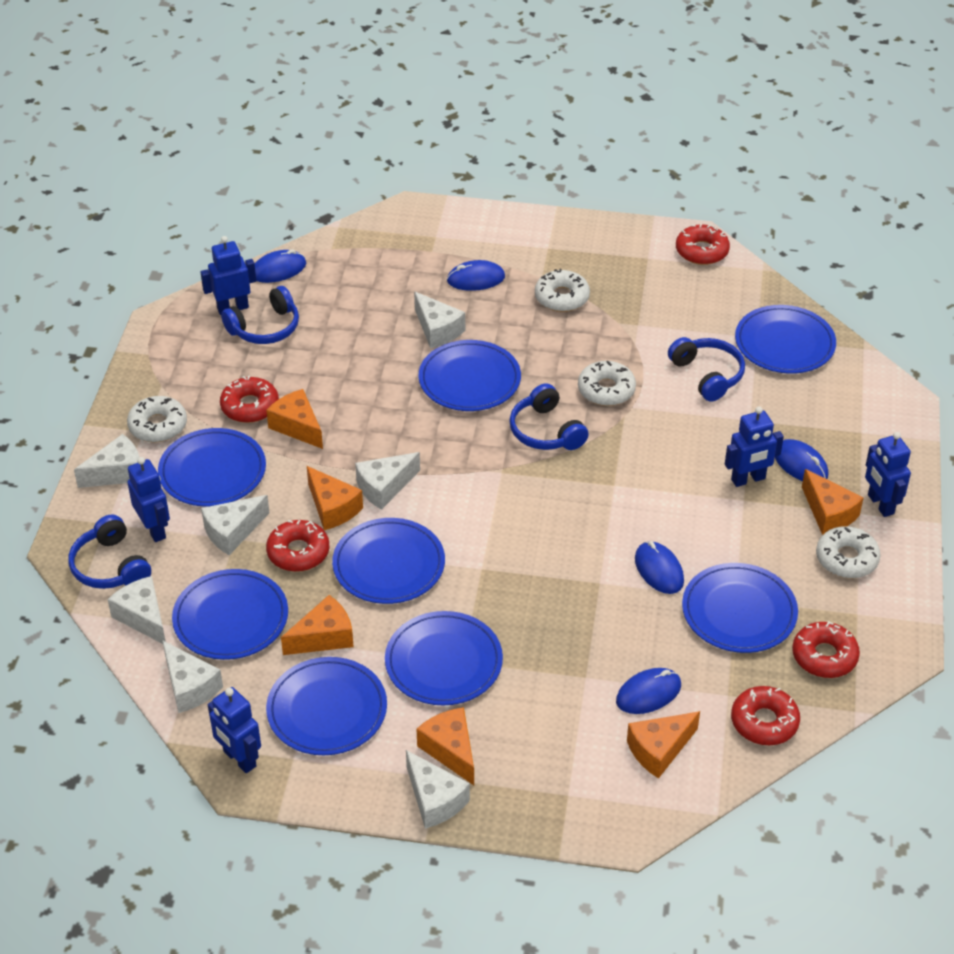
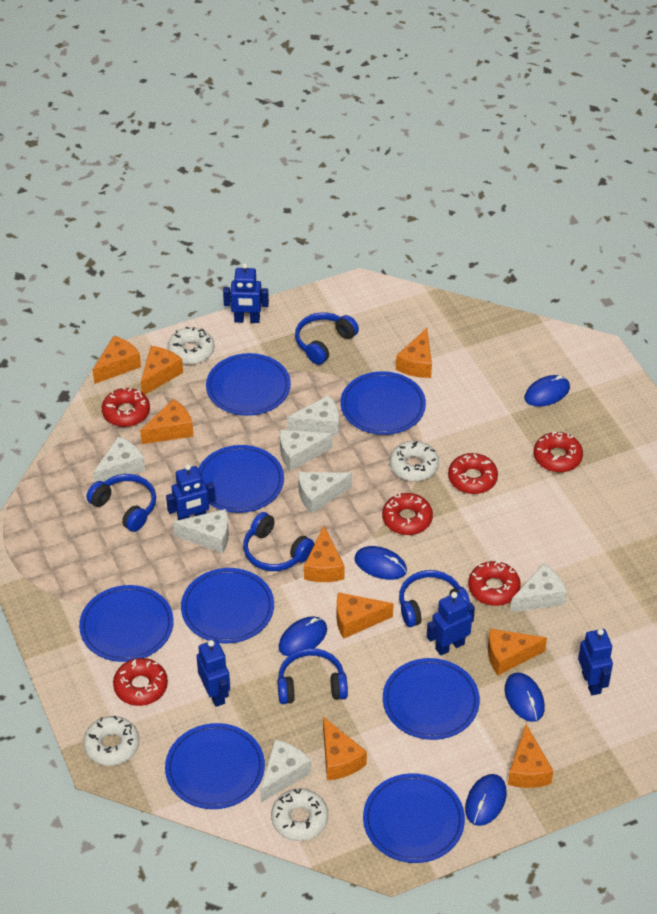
blue headphones: 4 -> 5
orange cheese: 6 -> 9
red donut: 5 -> 6

